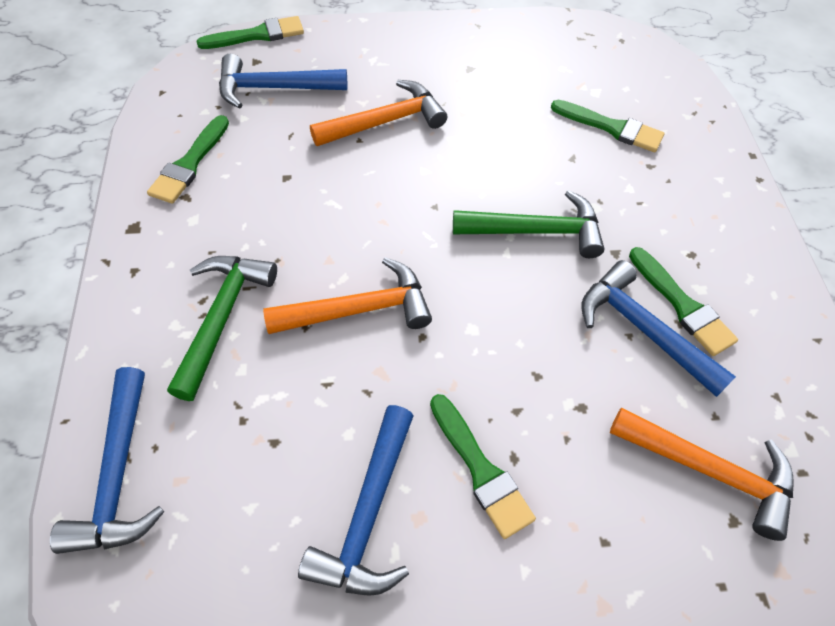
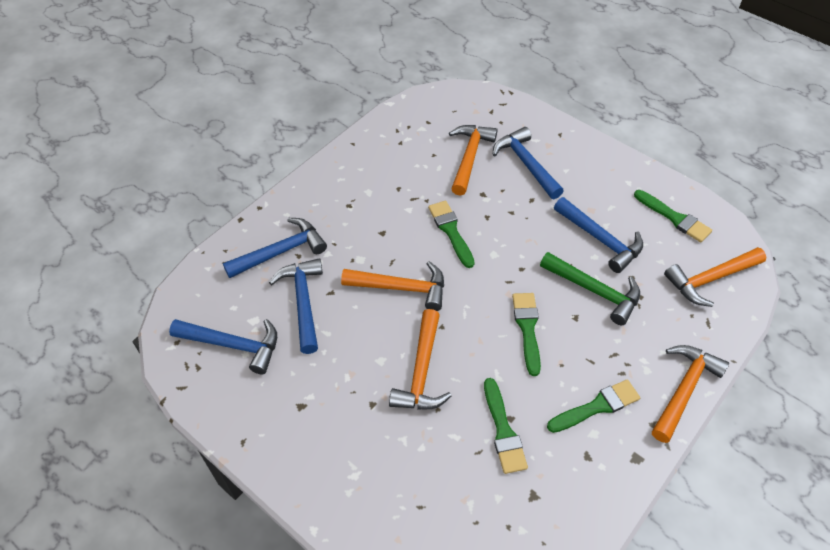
blue hammer: 4 -> 5
green hammer: 2 -> 1
orange hammer: 3 -> 5

